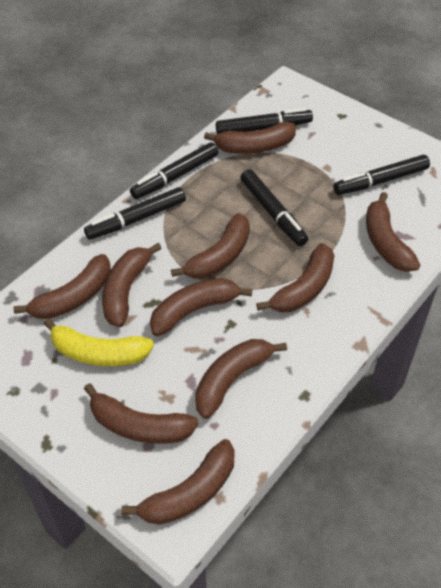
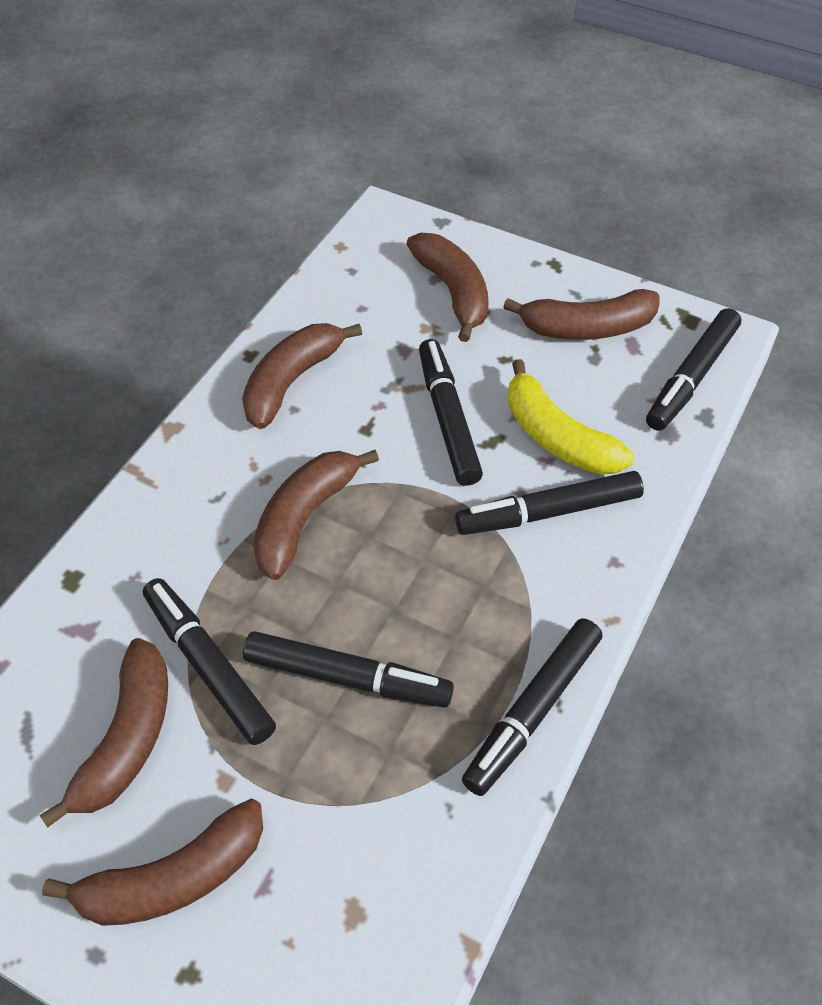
black marker: 5 -> 6
brown banana: 10 -> 6

